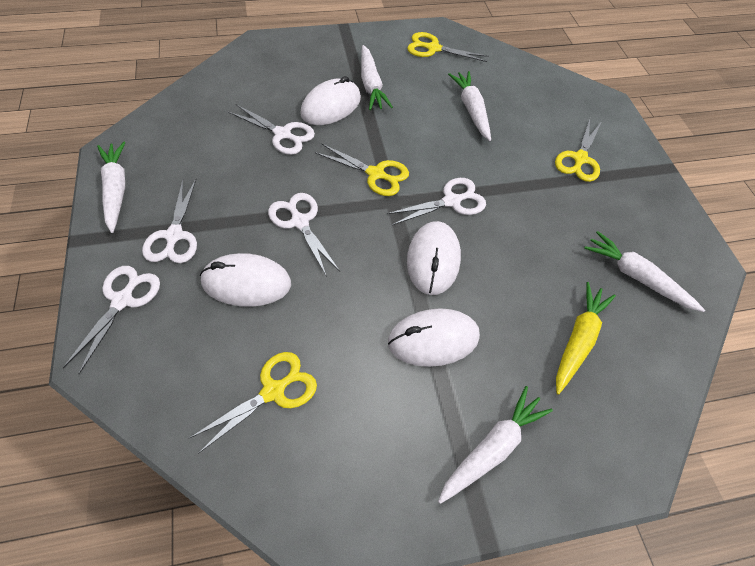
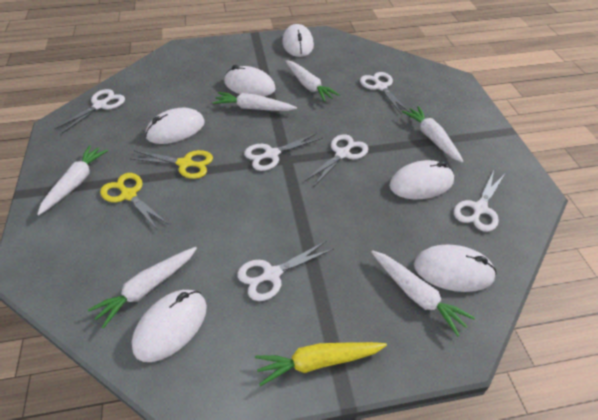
white carrot: 5 -> 6
white mouse: 4 -> 6
white scissors: 5 -> 6
yellow scissors: 4 -> 2

